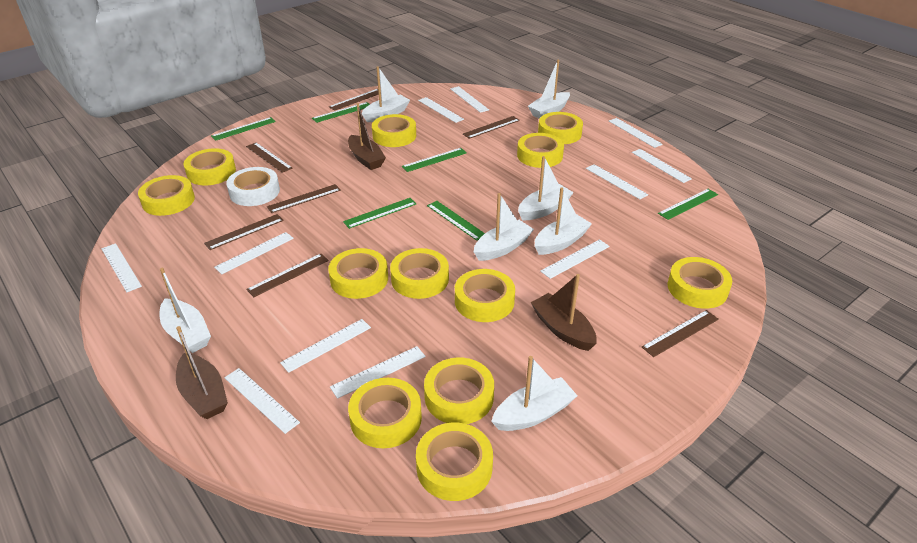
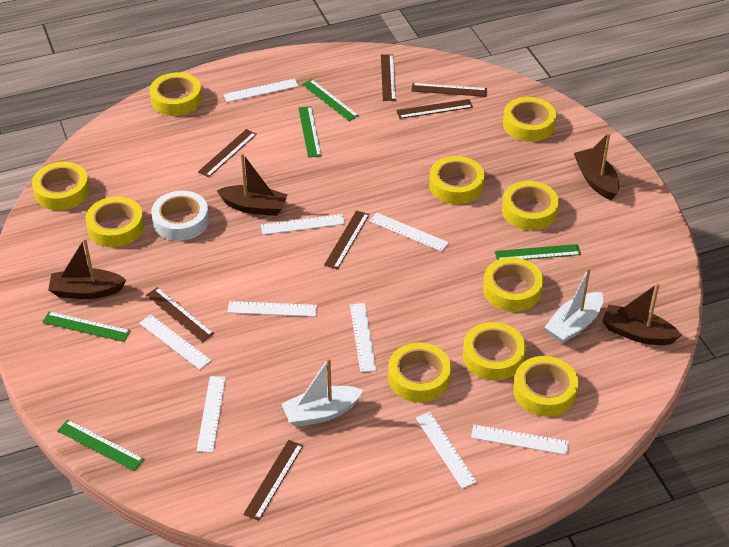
brown boat: 3 -> 4
green ruler: 6 -> 5
white boat: 7 -> 2
white ruler: 11 -> 9
yellow tape: 12 -> 10

